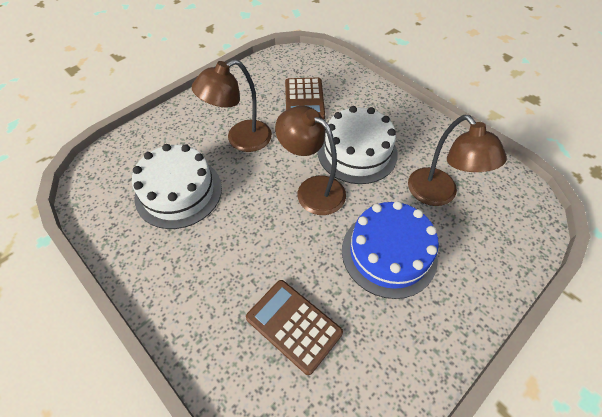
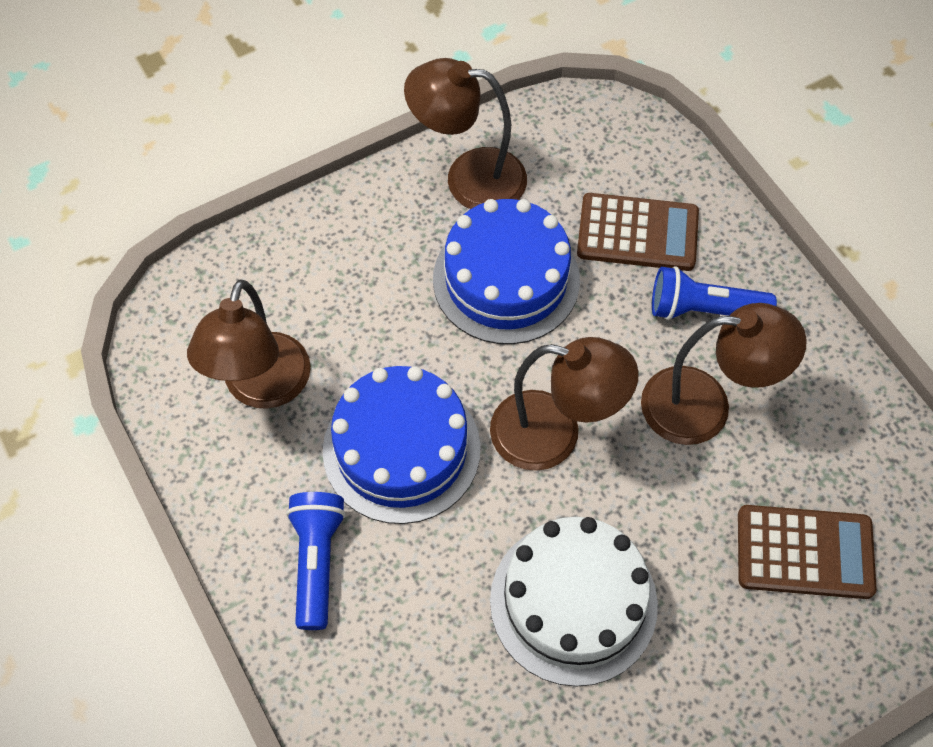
blue cake: 1 -> 2
blue flashlight: 0 -> 2
brown lamp: 3 -> 4
white cake: 2 -> 1

